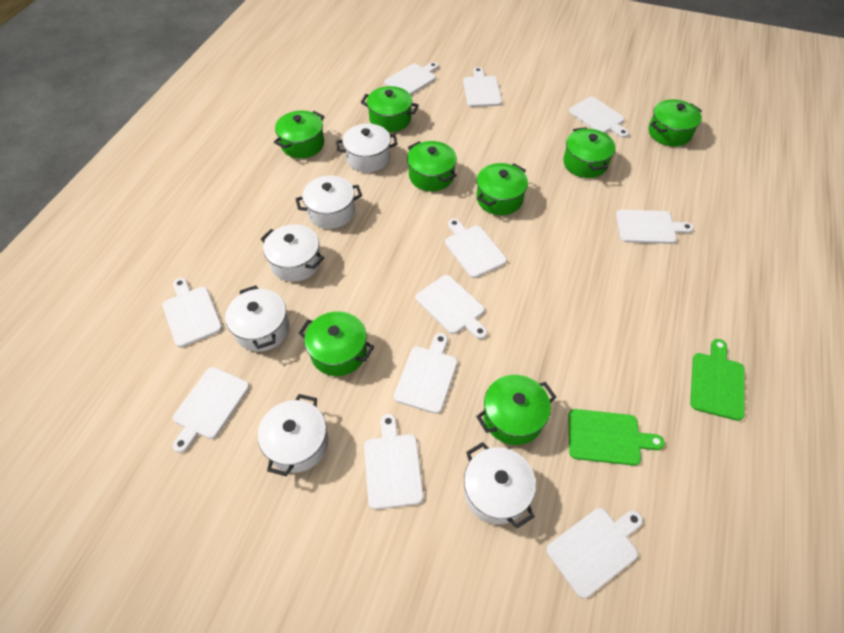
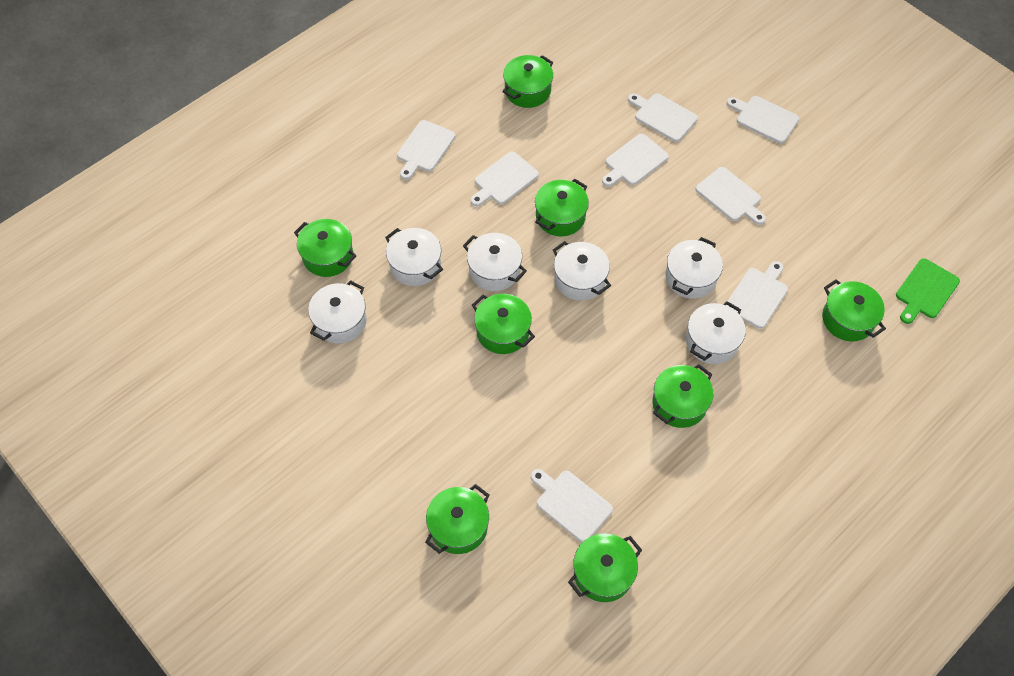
green cutting board: 2 -> 1
white cutting board: 11 -> 8

